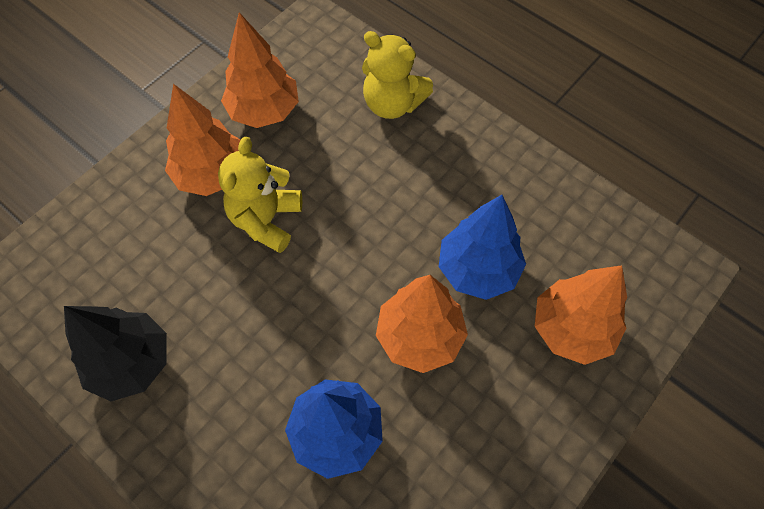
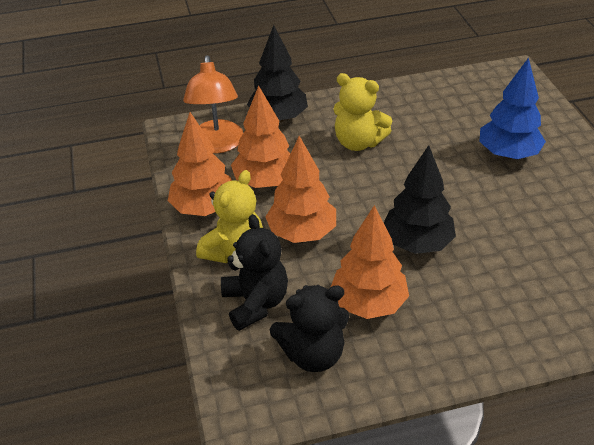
black teddy bear: 0 -> 2
black tree: 1 -> 2
blue tree: 2 -> 1
orange lamp: 0 -> 1

